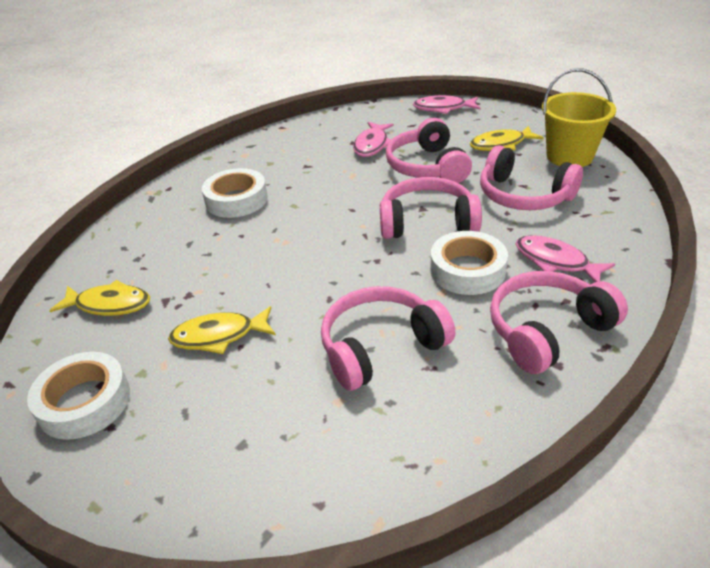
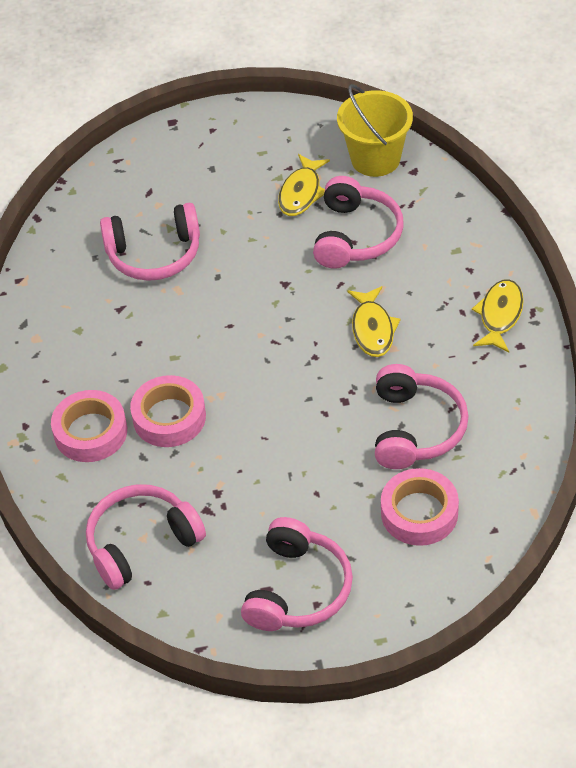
pink fish: 3 -> 0
pink tape: 0 -> 3
white tape: 3 -> 0

